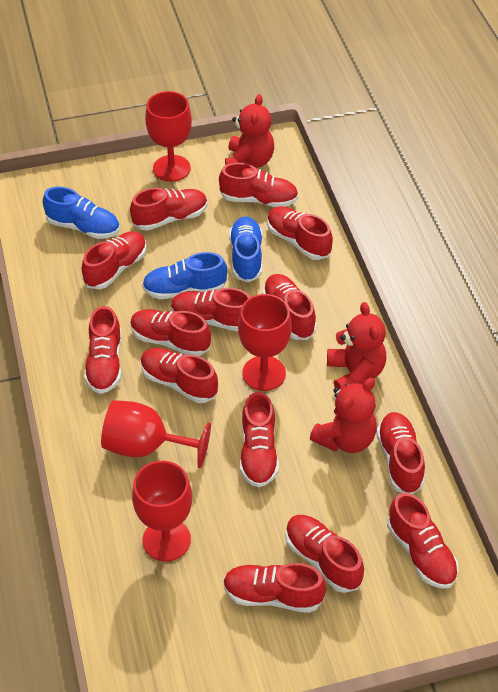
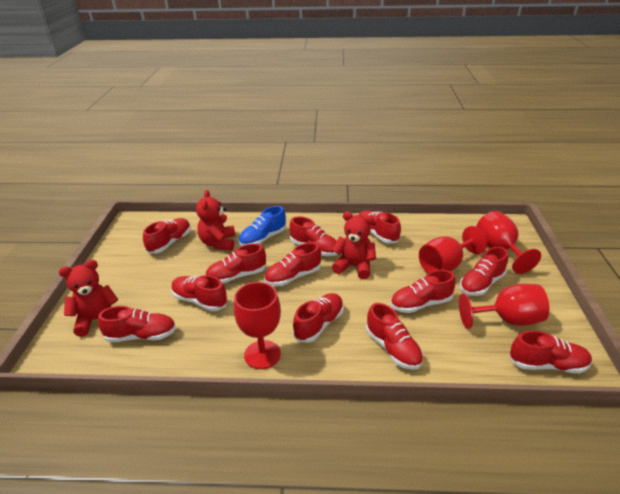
blue shoe: 3 -> 1
red shoe: 14 -> 12

